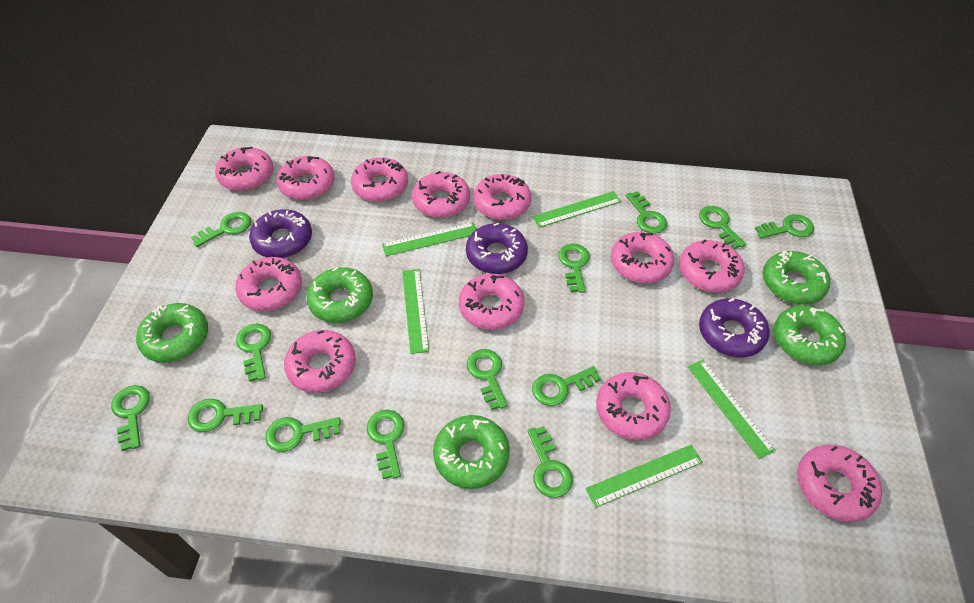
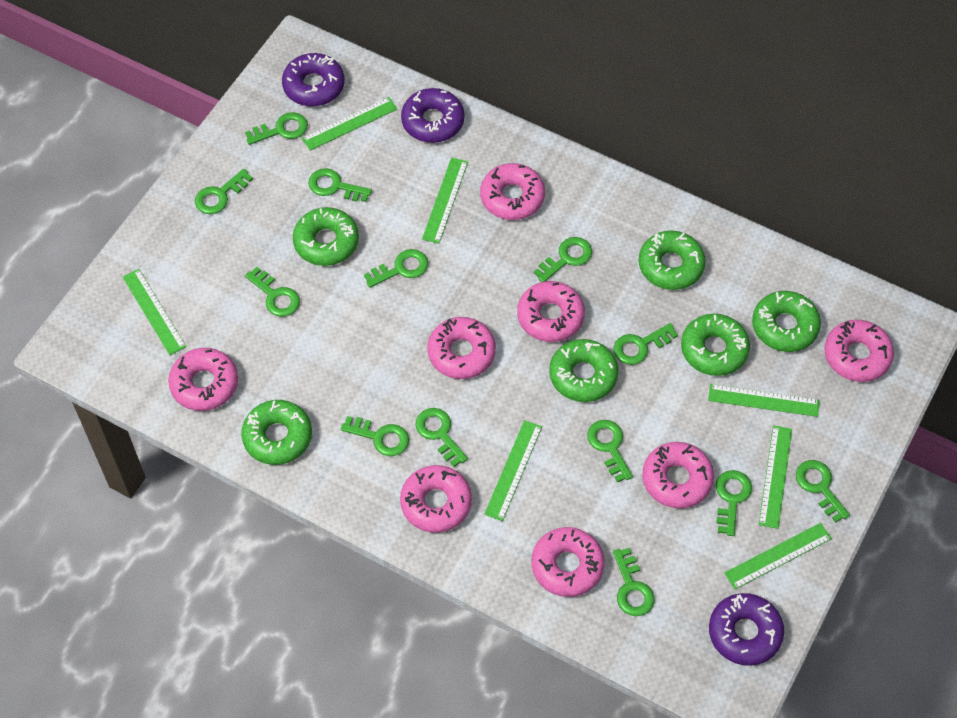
green donut: 5 -> 6
green ruler: 5 -> 7
pink donut: 12 -> 8

